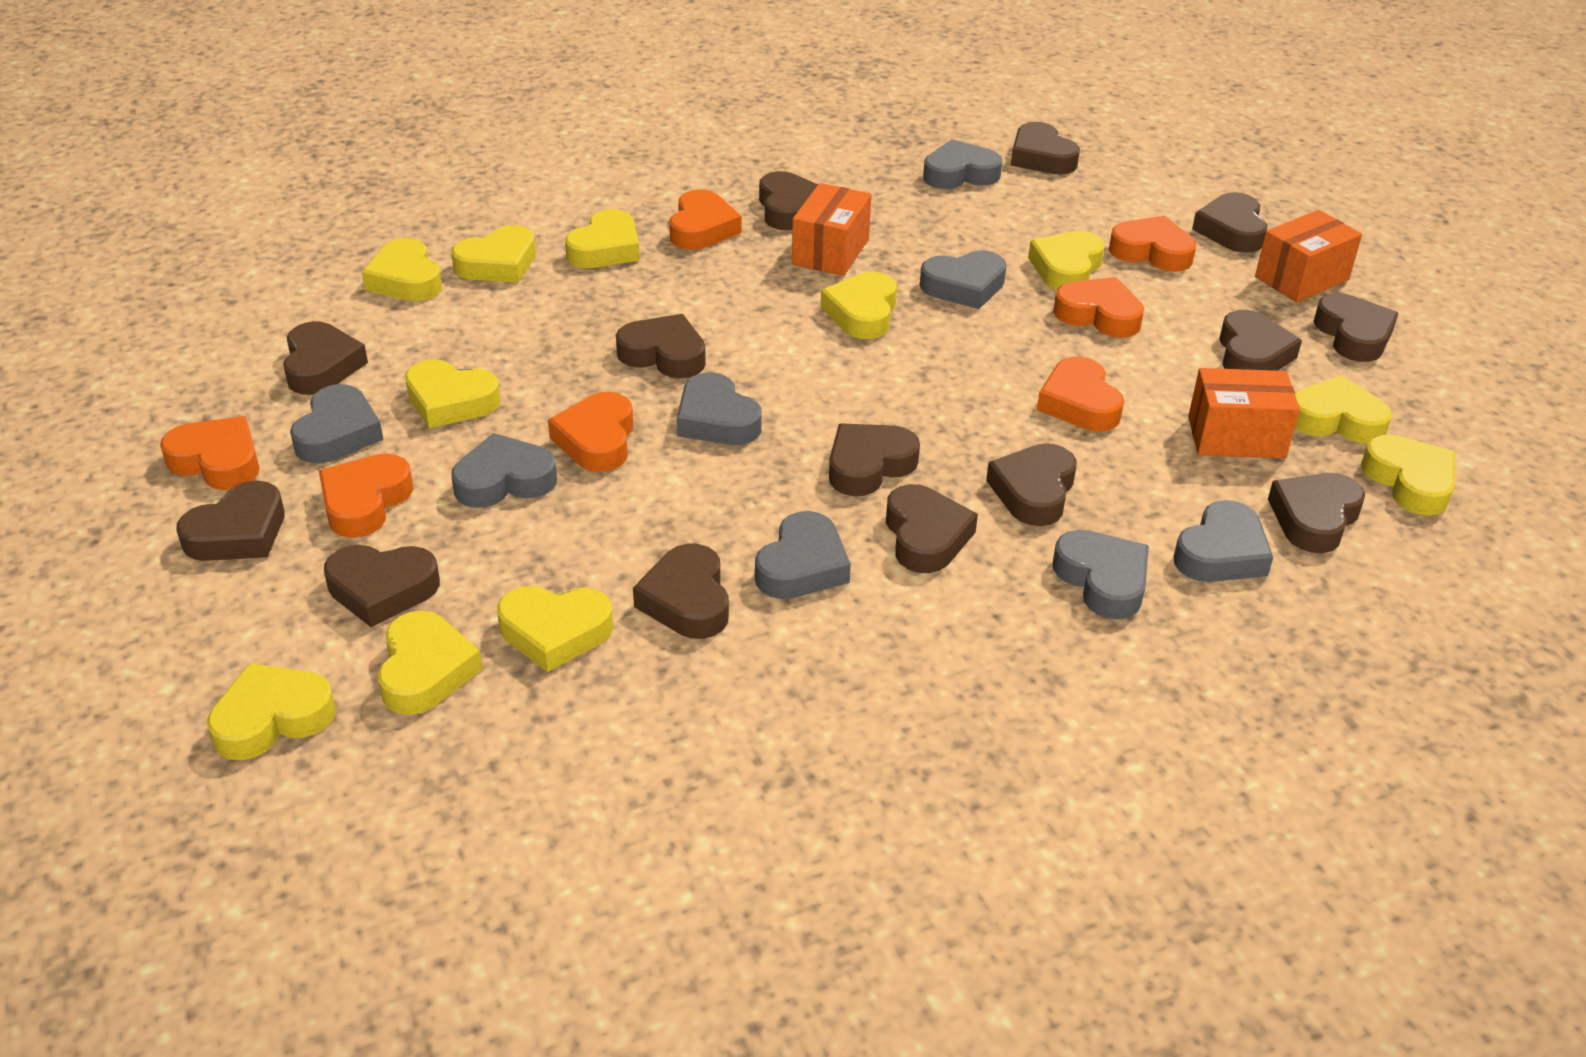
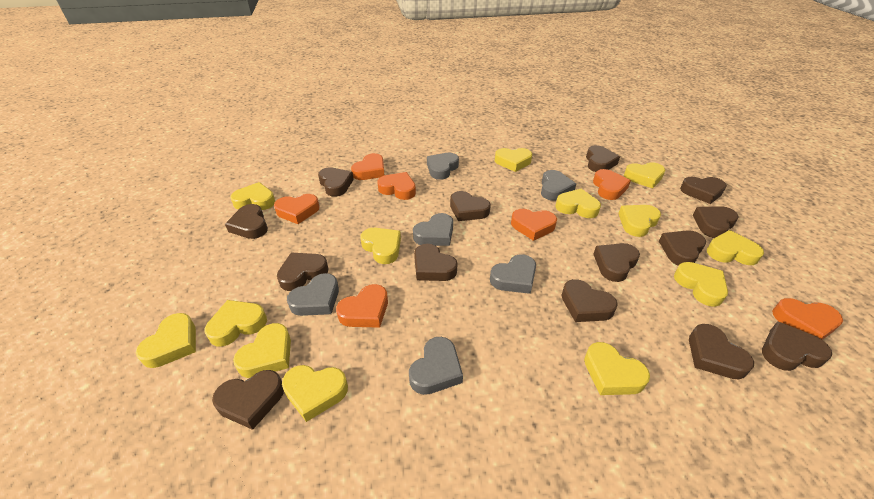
grey heart: 8 -> 6
orange box: 3 -> 0
yellow heart: 11 -> 13

